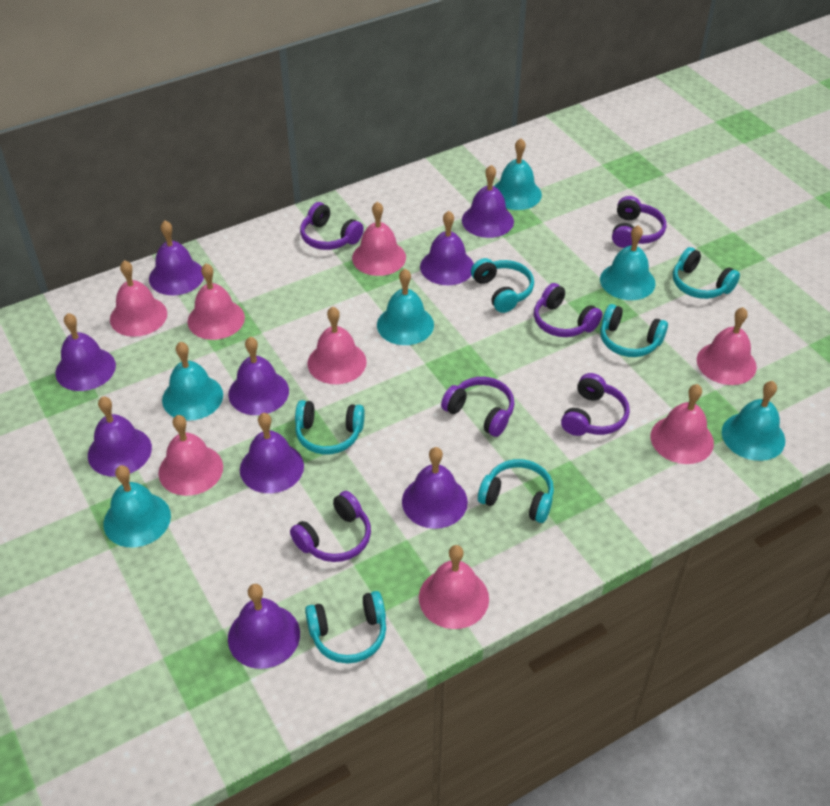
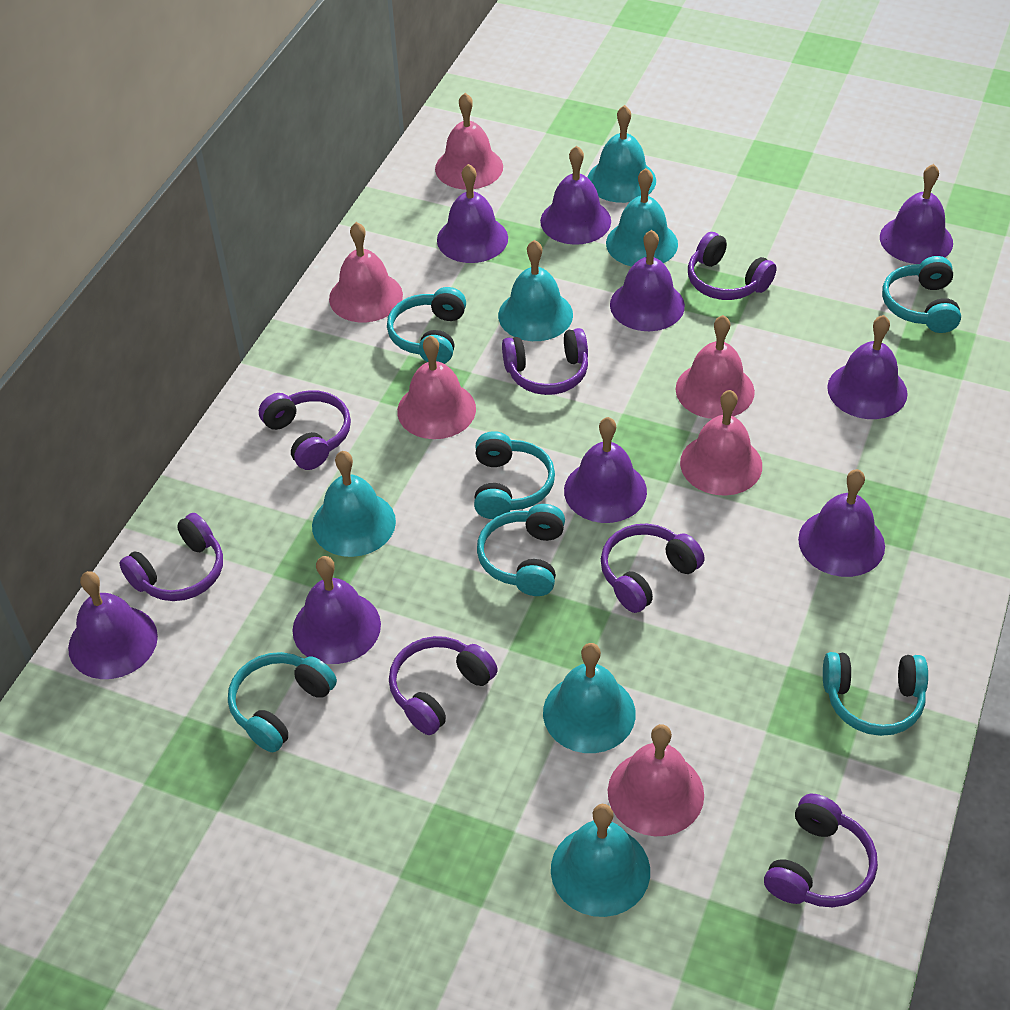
pink bell: 8 -> 6
purple headphones: 6 -> 7

